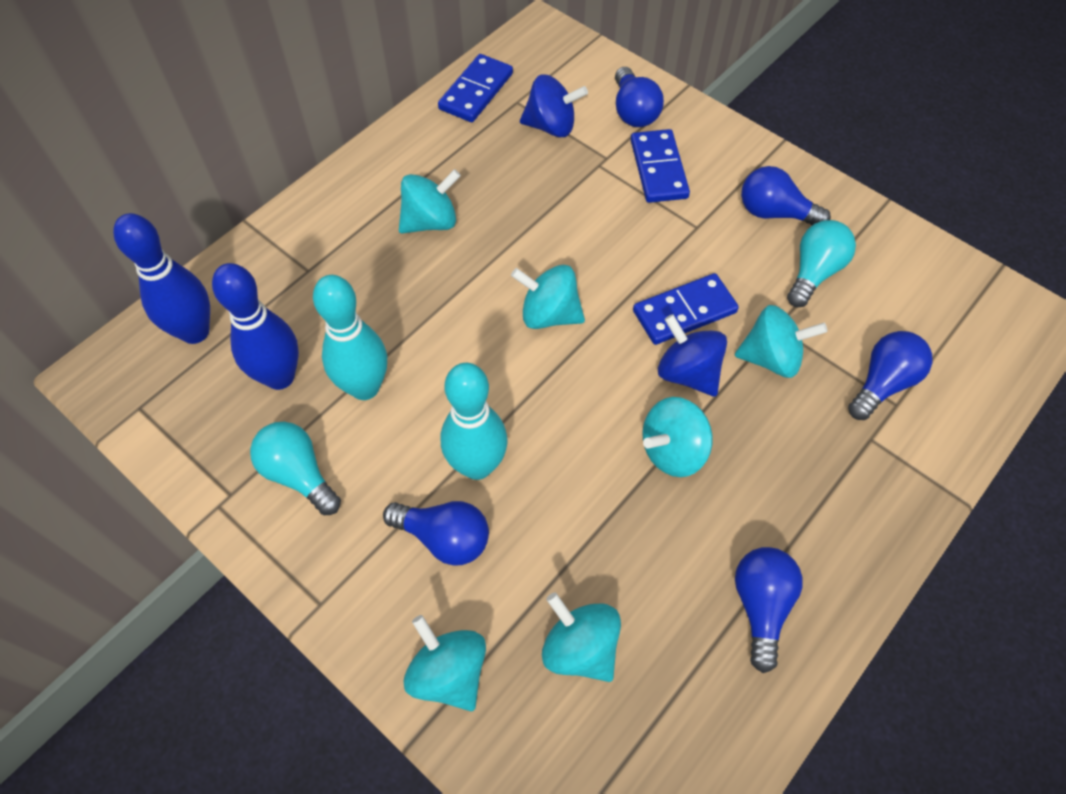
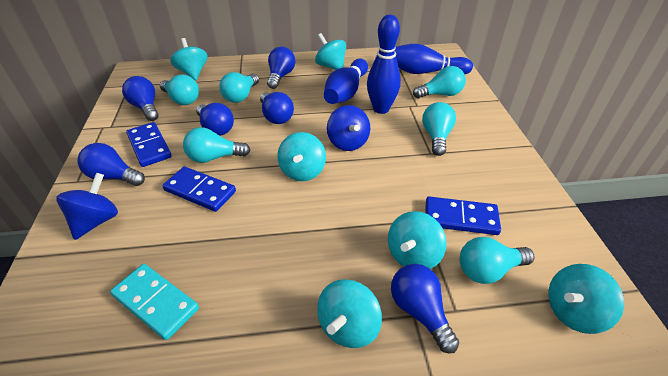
blue bowling pin: 2 -> 3
blue light bulb: 5 -> 6
turquoise bowling pin: 2 -> 0
turquoise domino: 0 -> 1
turquoise light bulb: 2 -> 6

